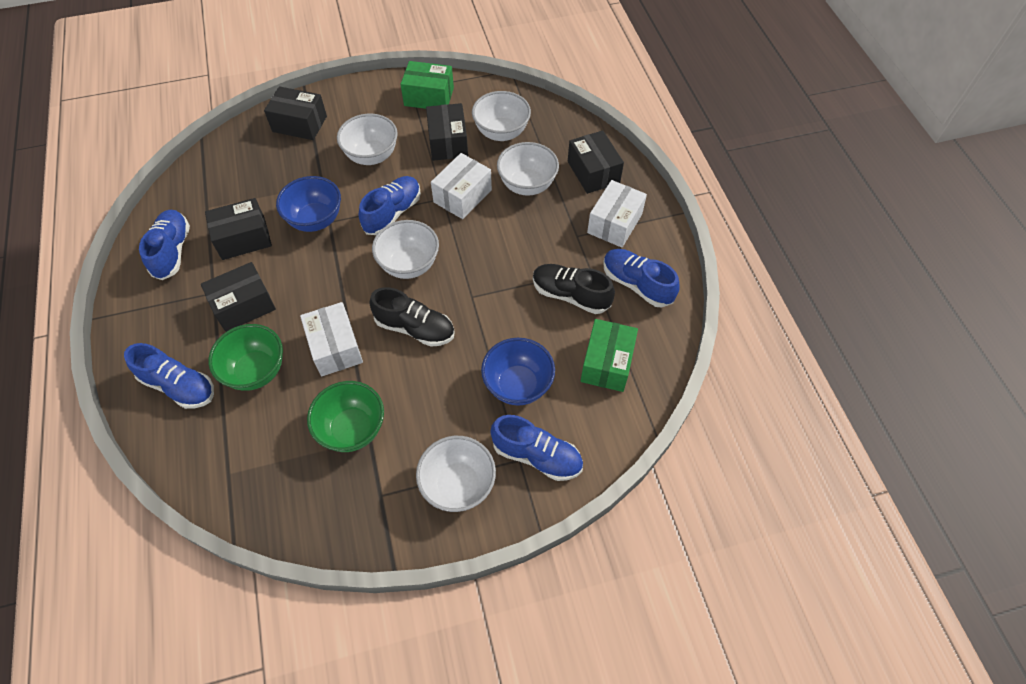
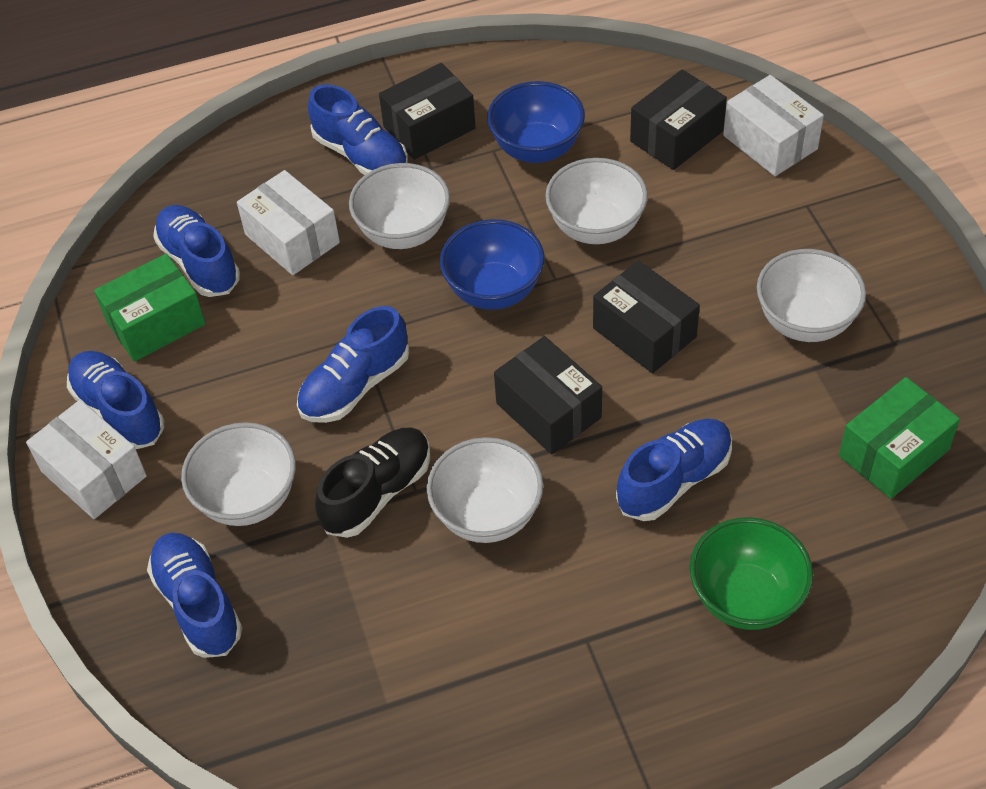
black box: 5 -> 4
black shoe: 2 -> 1
blue shoe: 5 -> 6
green bowl: 2 -> 1

